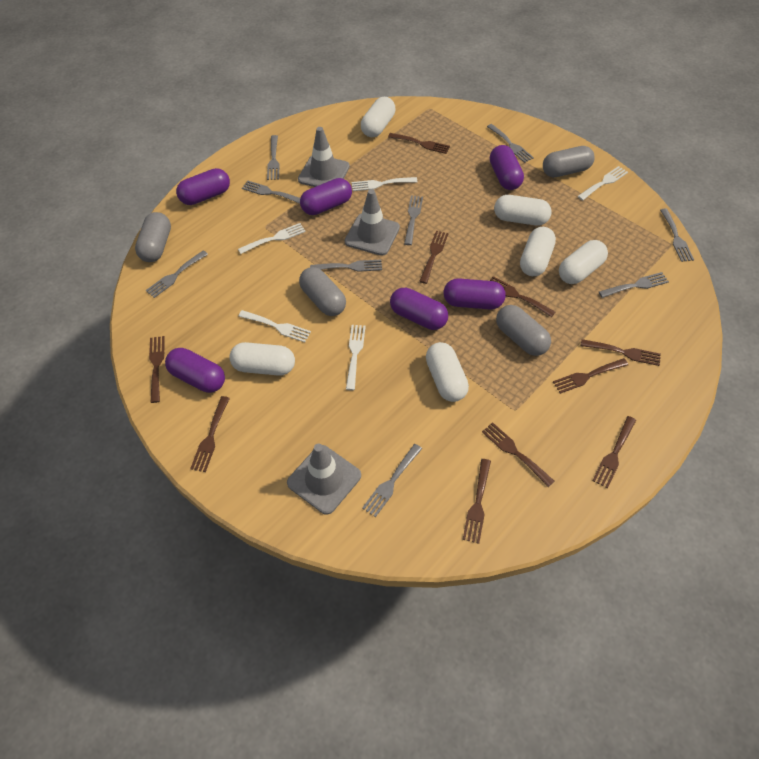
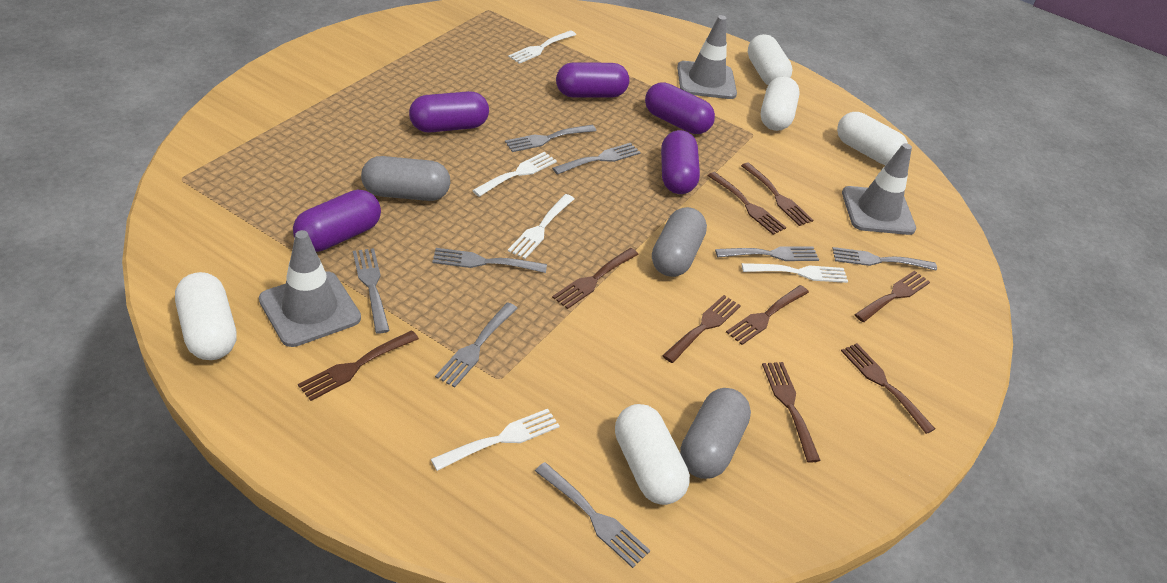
brown fork: 10 -> 9
grey capsule: 4 -> 3
grey fork: 9 -> 8
purple capsule: 6 -> 5
white capsule: 6 -> 5

